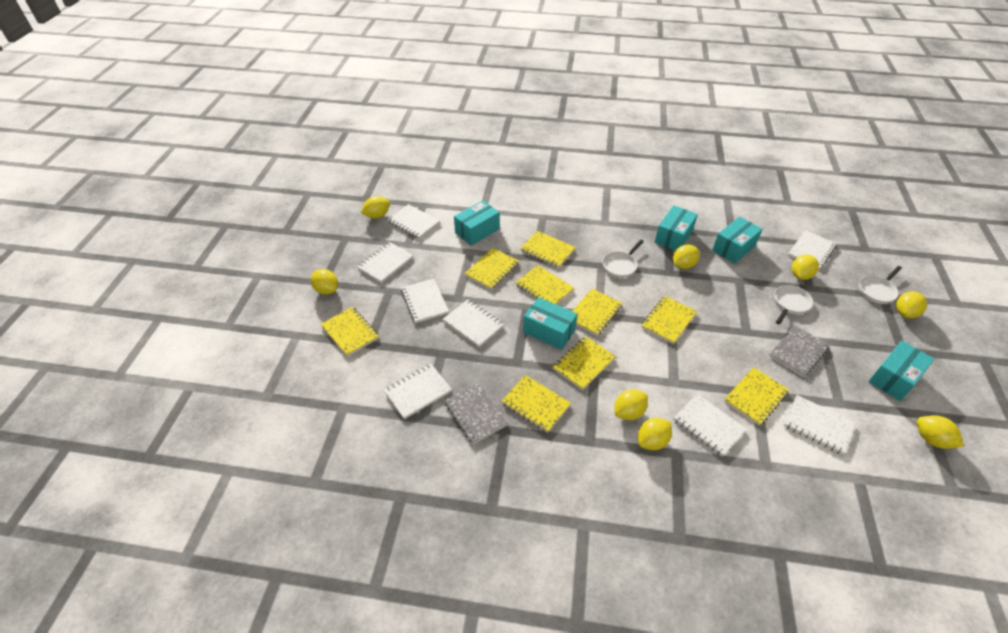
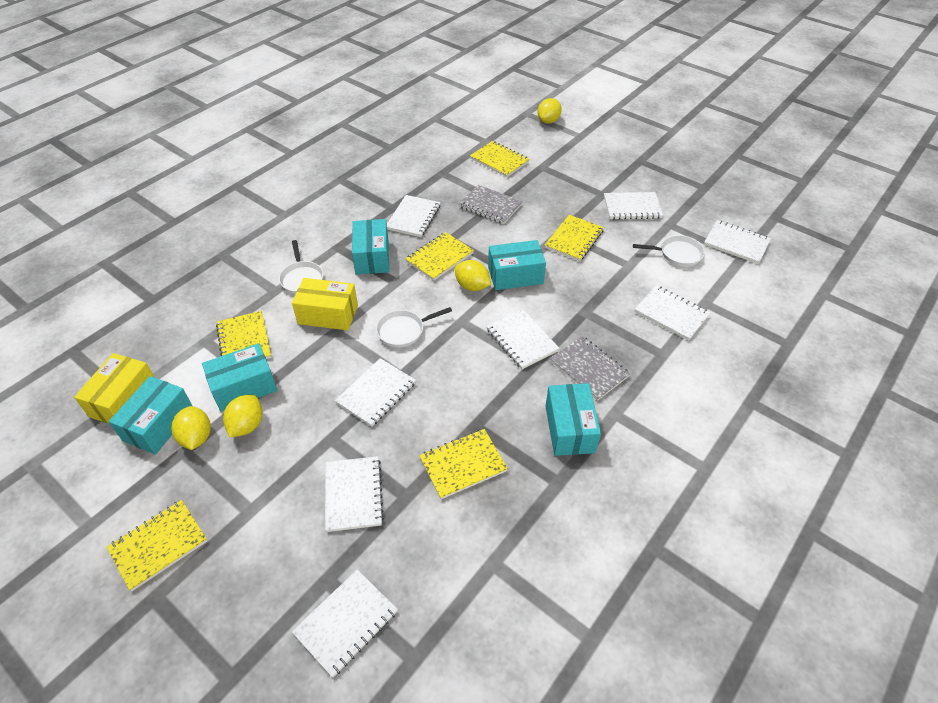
yellow box: 0 -> 2
yellow lemon: 8 -> 4
yellow notebook: 9 -> 6

